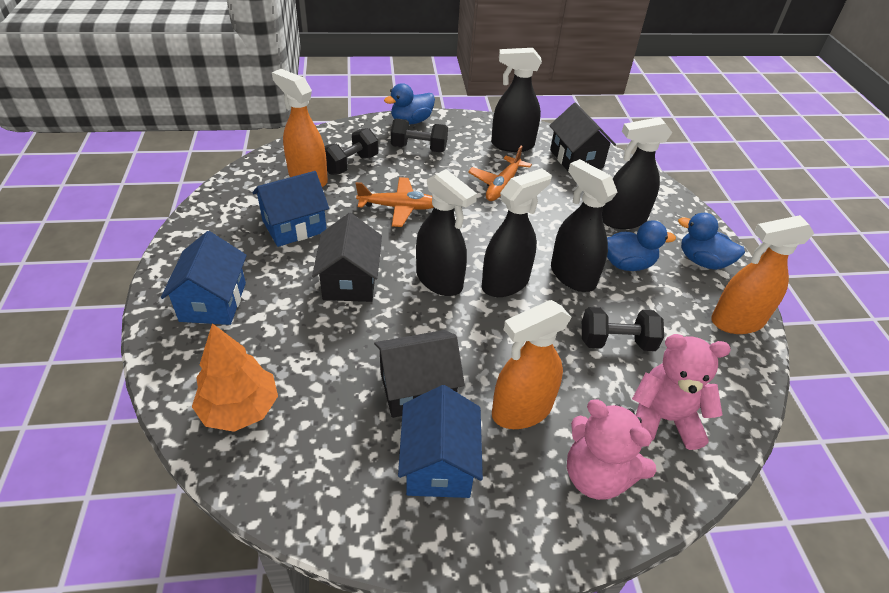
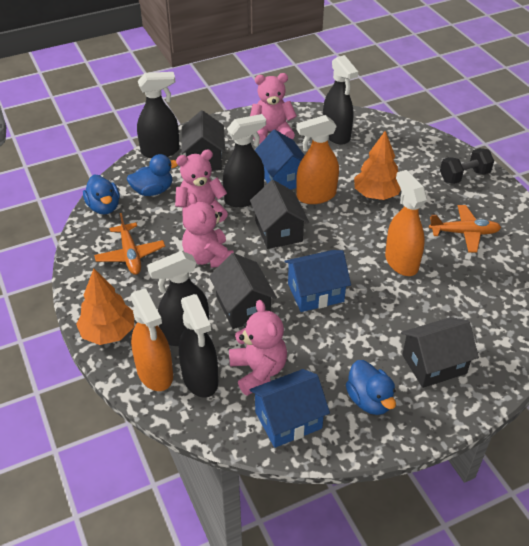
black dumbbell: 3 -> 1
black house: 3 -> 4
orange tree: 1 -> 2
pink teddy bear: 2 -> 4

